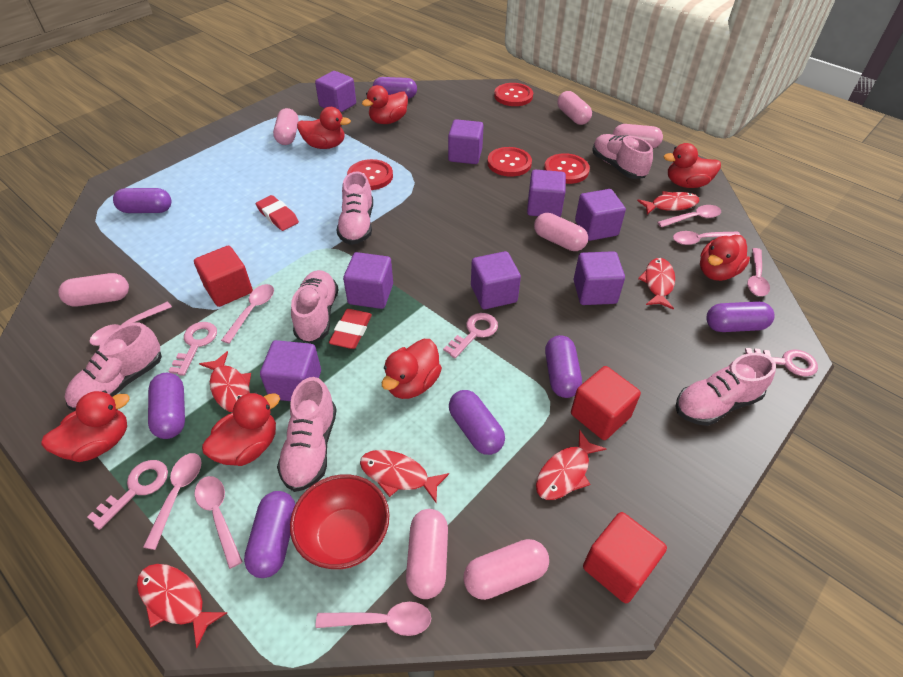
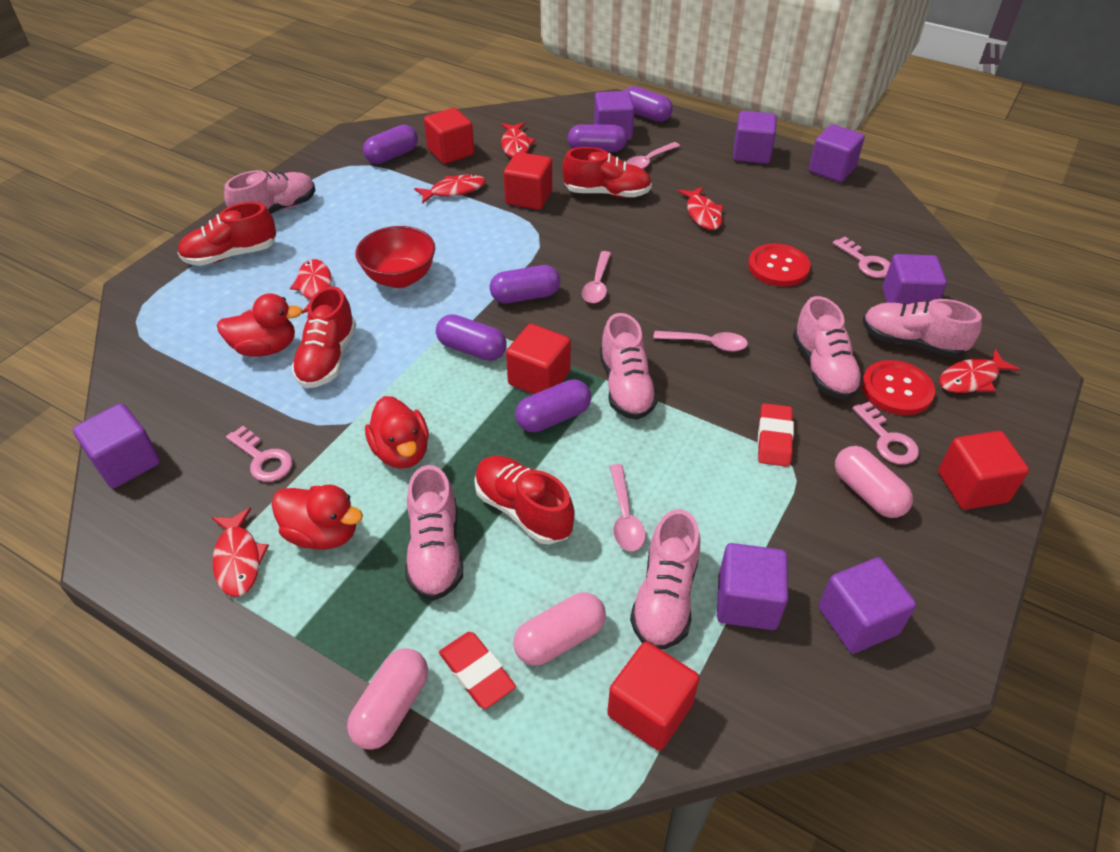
pink capsule: 7 -> 3
pink key: 4 -> 3
pink spoon: 8 -> 4
purple capsule: 7 -> 6
purple cube: 8 -> 7
red button: 4 -> 2
red cube: 3 -> 5
red duck: 7 -> 3
red shoe: 0 -> 4

